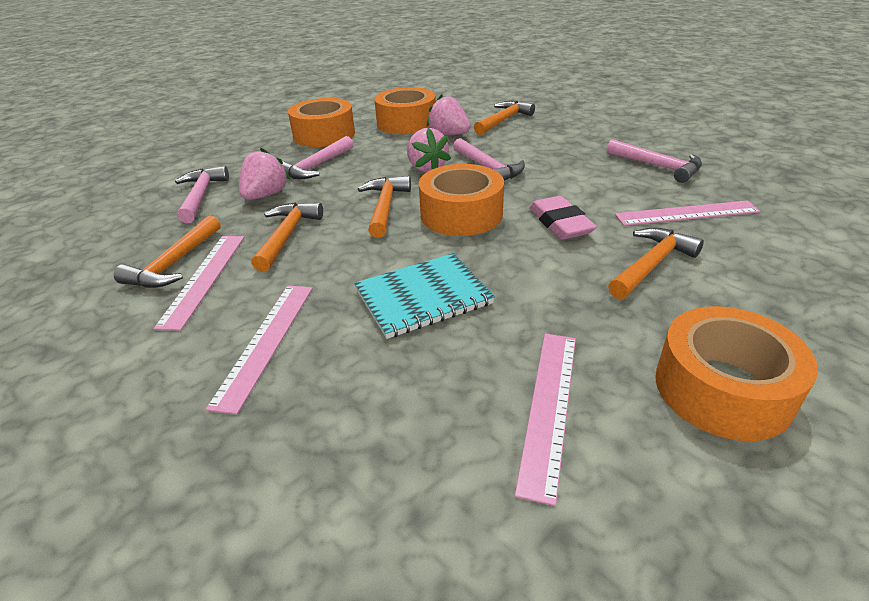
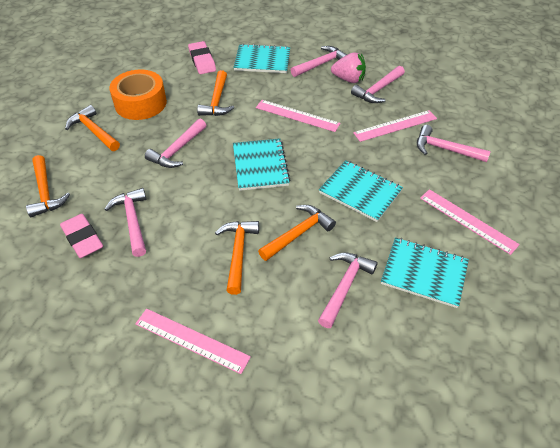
orange tape: 4 -> 1
pink eraser: 1 -> 2
pink hammer: 4 -> 6
pink strawberry: 3 -> 1
turquoise notebook: 1 -> 4

